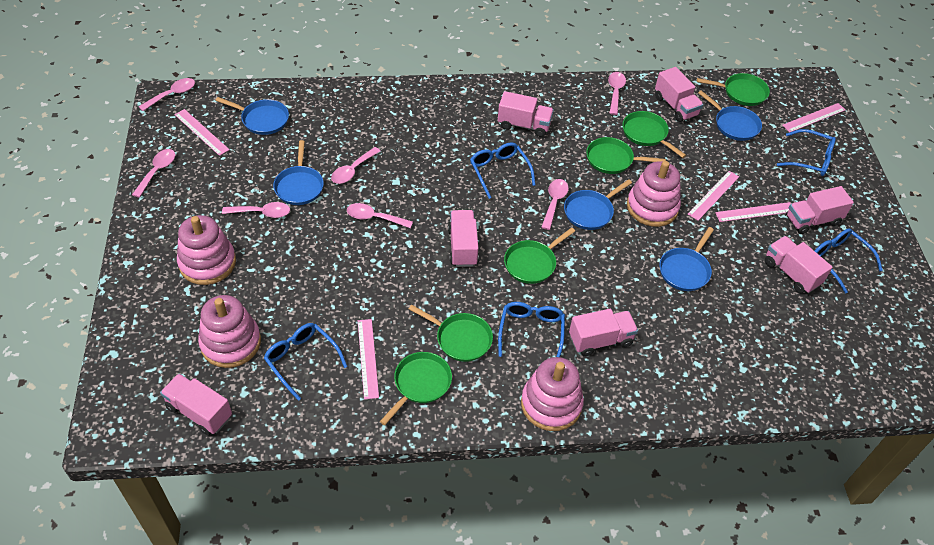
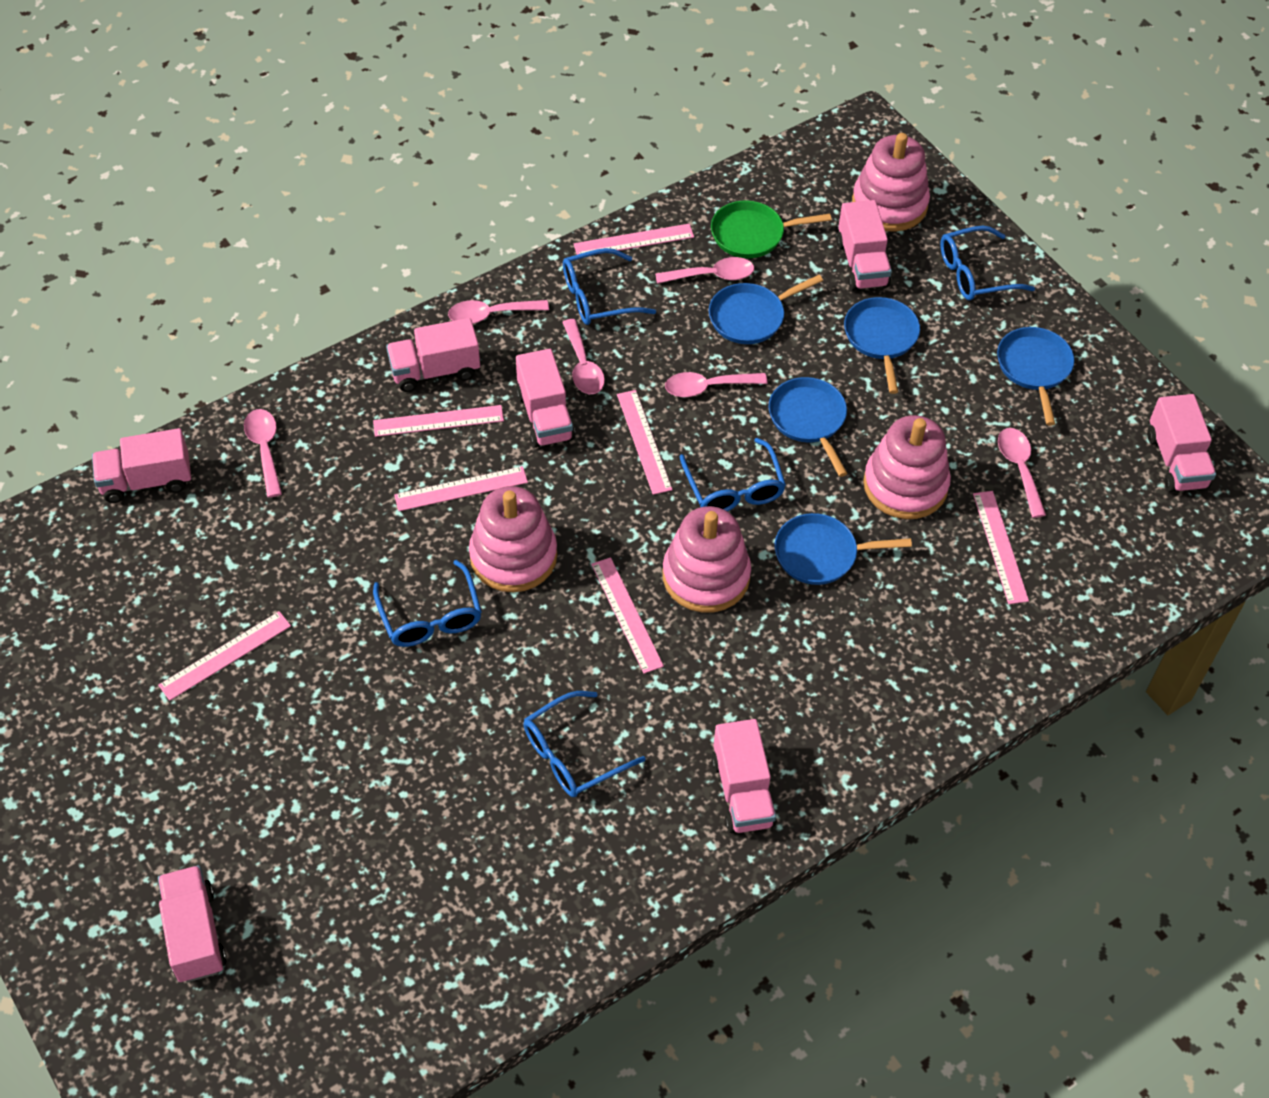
green pan: 6 -> 1
pink ruler: 5 -> 7
pink spoon: 7 -> 6

